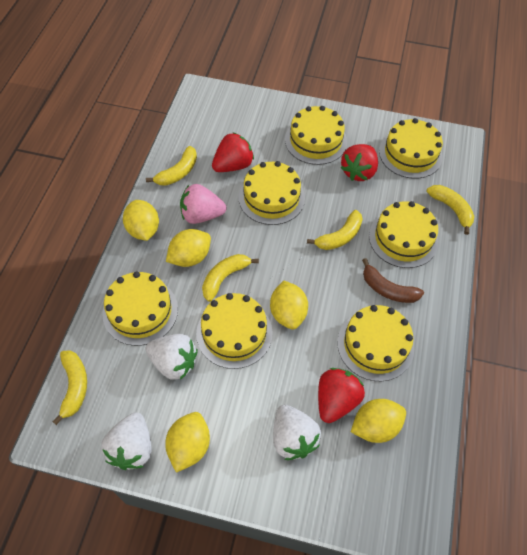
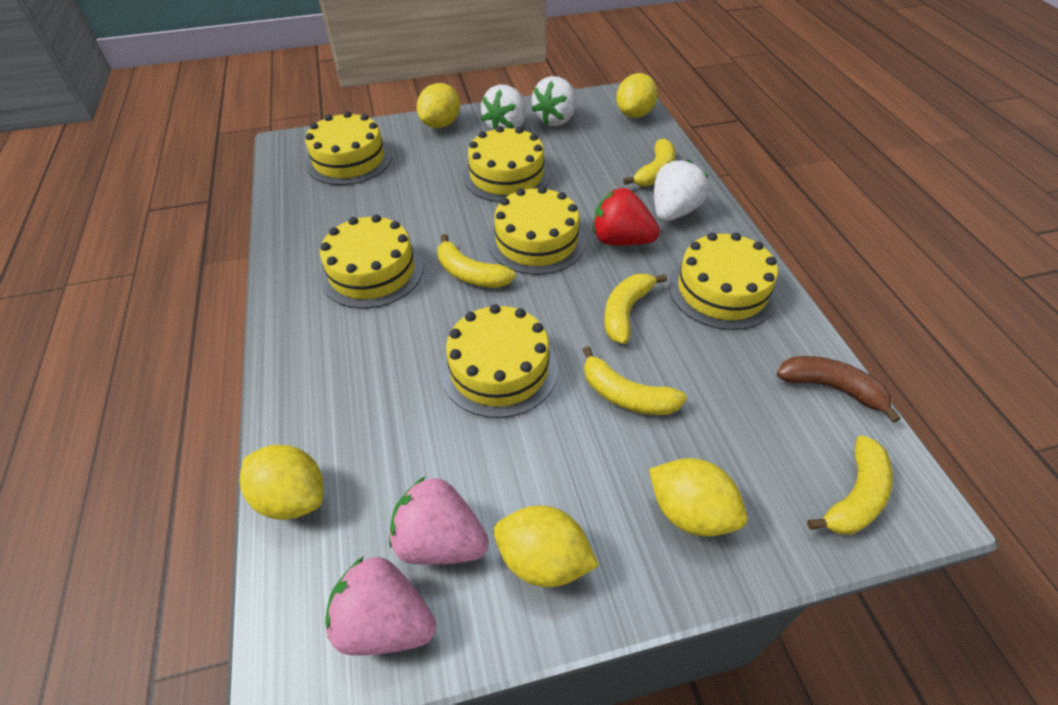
pink strawberry: 1 -> 2
red strawberry: 3 -> 1
yellow cake: 7 -> 6

